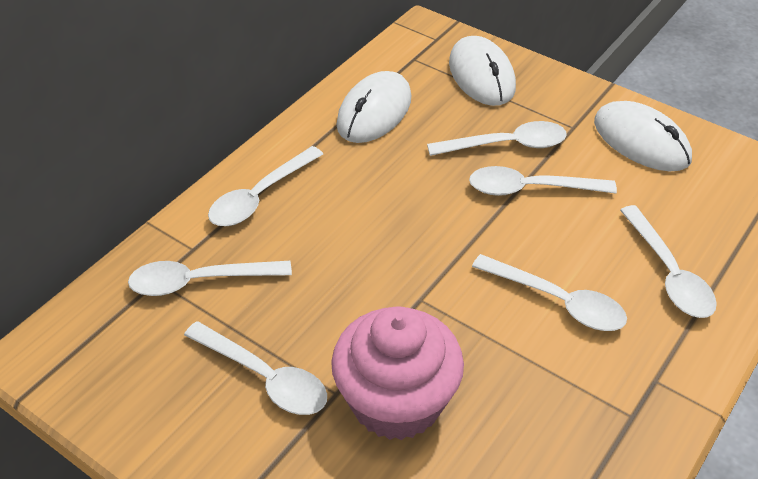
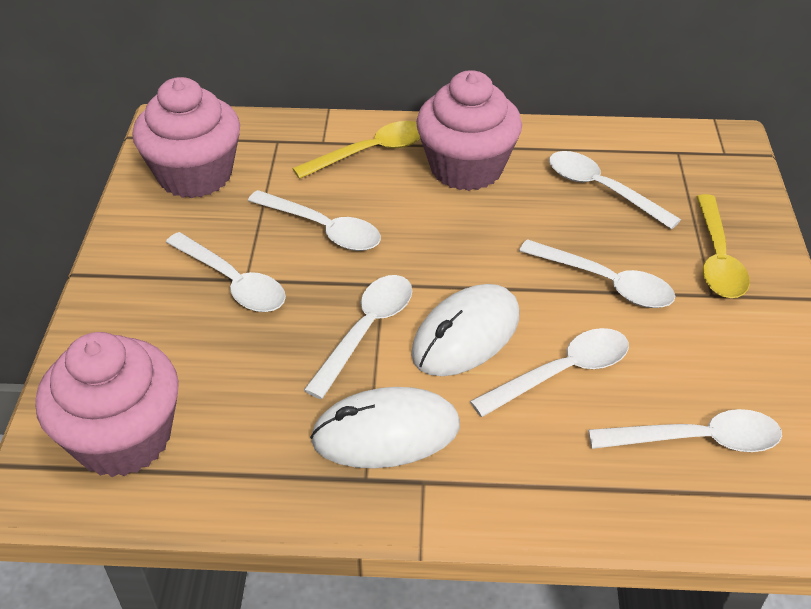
pink cupcake: 1 -> 3
white mouse: 3 -> 2
yellow spoon: 0 -> 2

